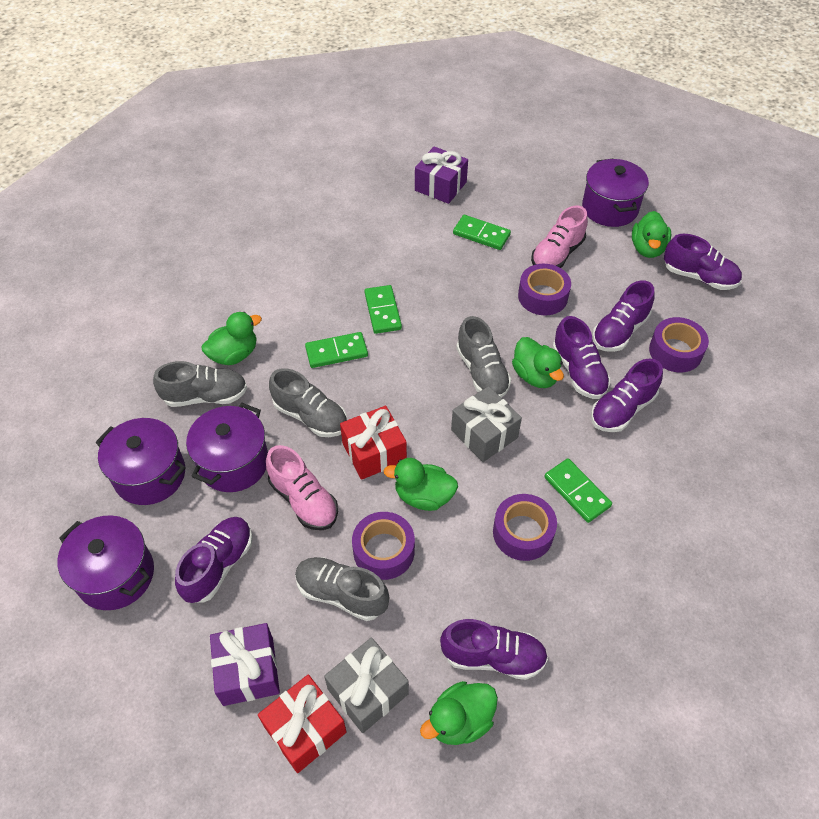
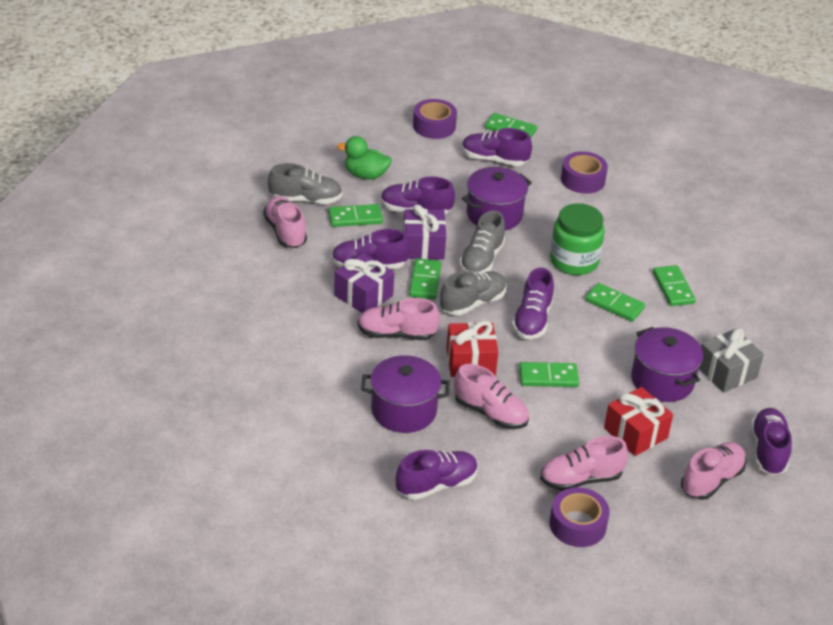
green domino: 4 -> 6
green duck: 5 -> 1
green jar: 0 -> 1
grey gift: 2 -> 1
grey shoe: 4 -> 3
pink shoe: 2 -> 5
purple pot: 4 -> 3
purple tape: 4 -> 3

